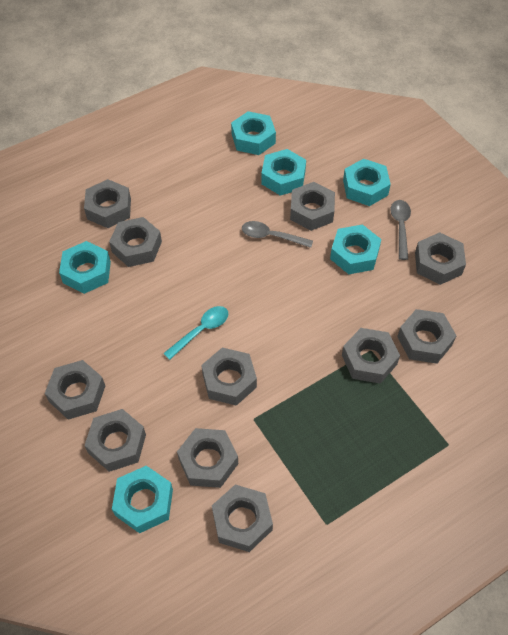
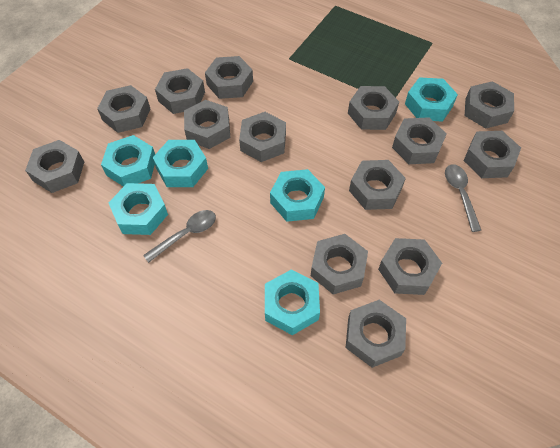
grey nut: 11 -> 14
turquoise spoon: 1 -> 0

